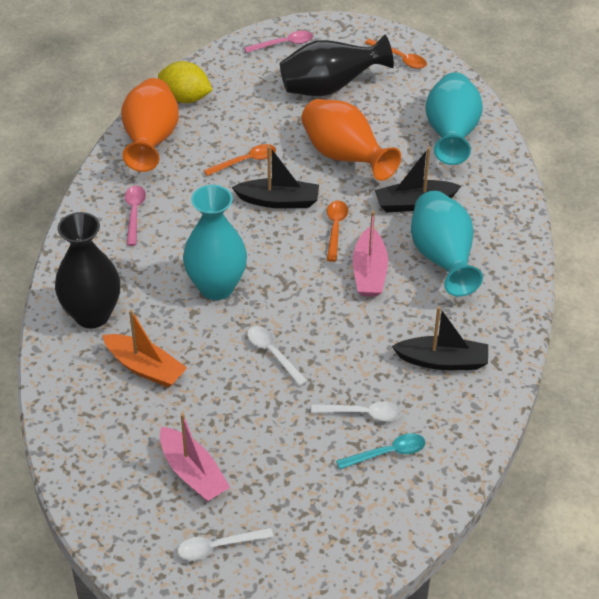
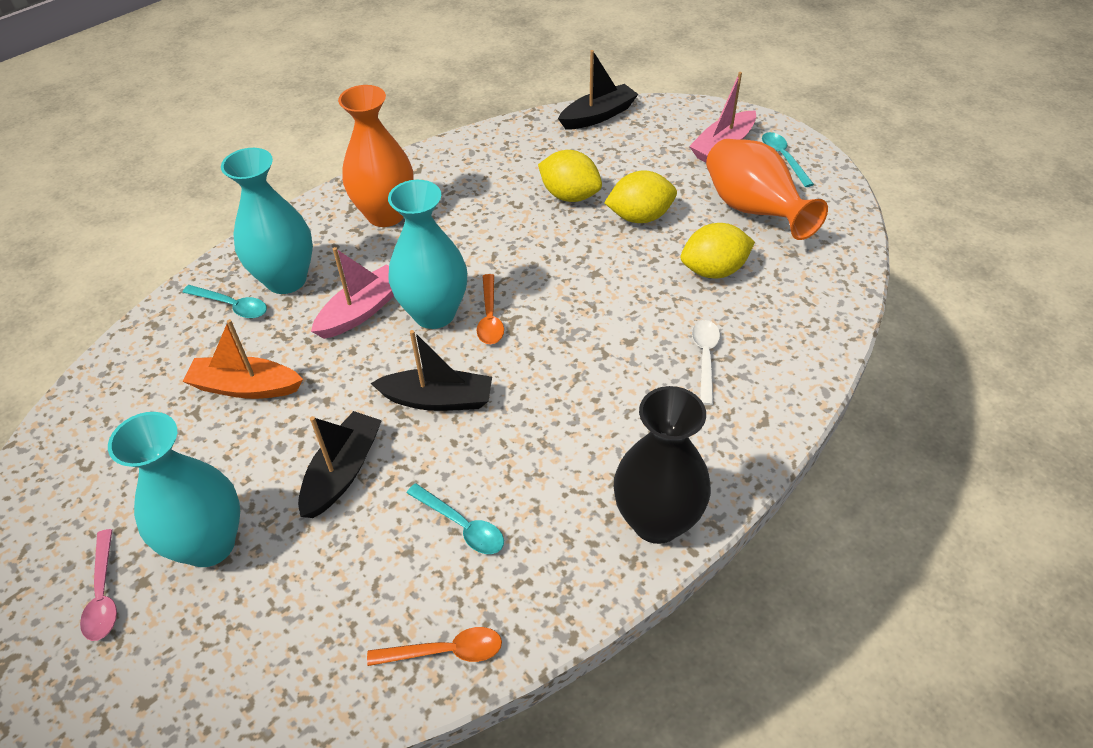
black vase: 2 -> 1
orange spoon: 3 -> 2
pink spoon: 2 -> 1
turquoise spoon: 1 -> 3
white spoon: 3 -> 1
yellow lemon: 1 -> 3

